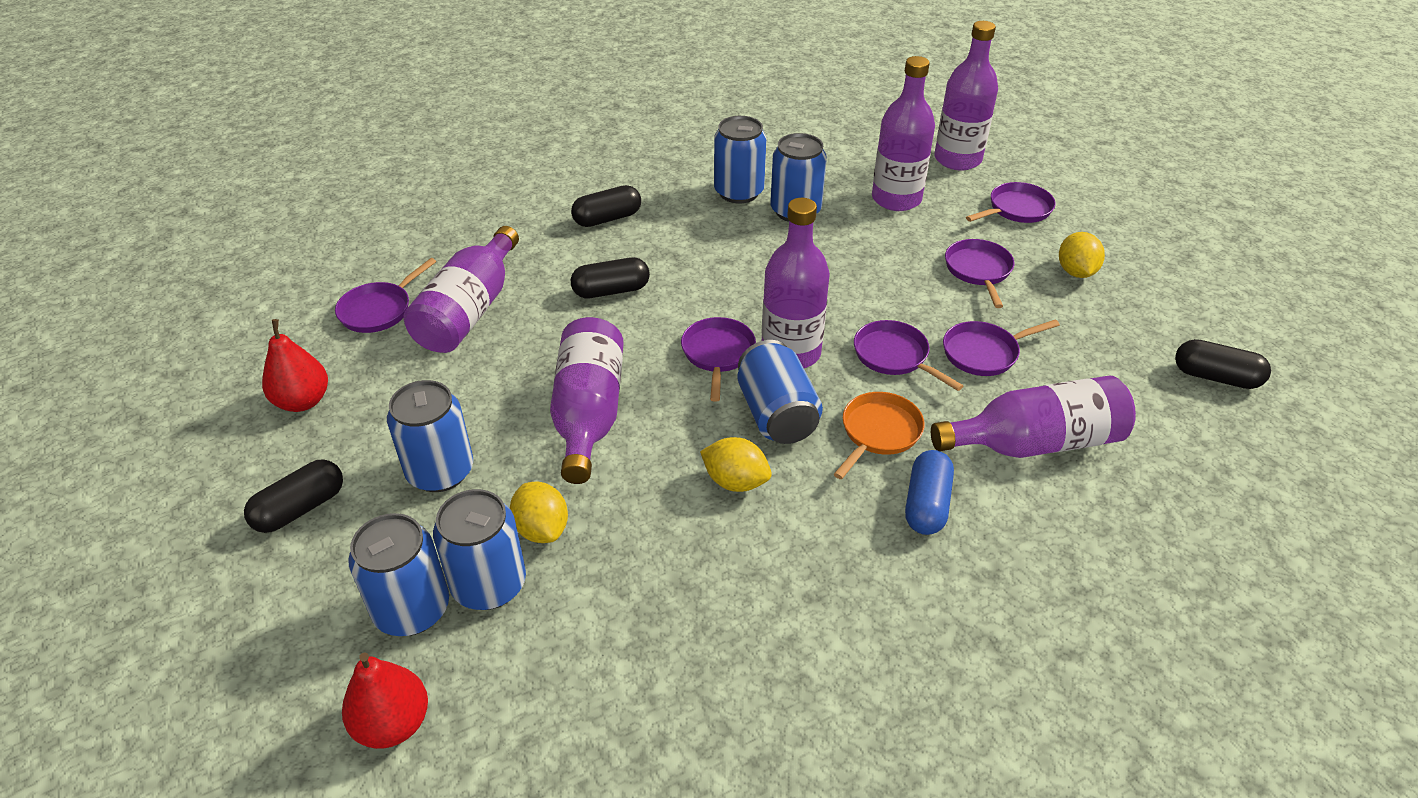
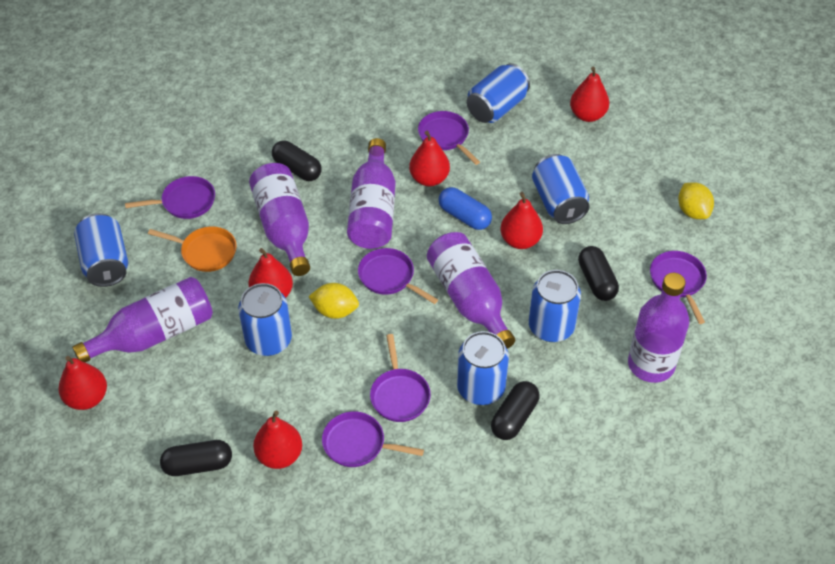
purple bottle: 6 -> 5
red pear: 2 -> 6
yellow lemon: 3 -> 2

